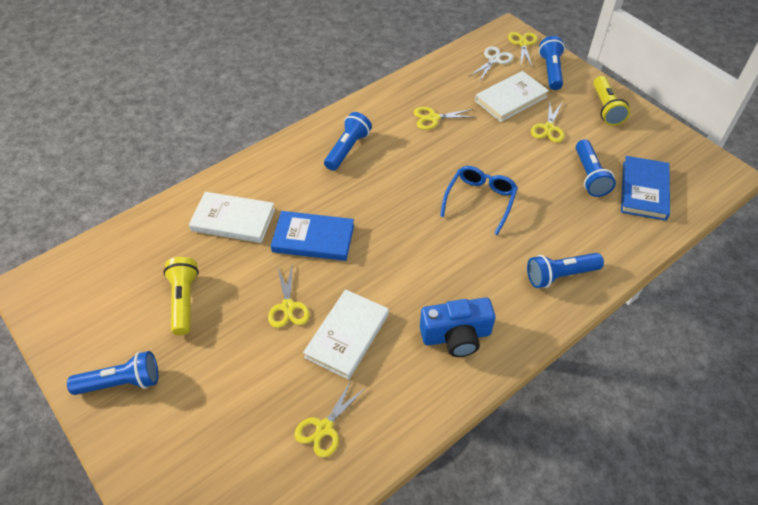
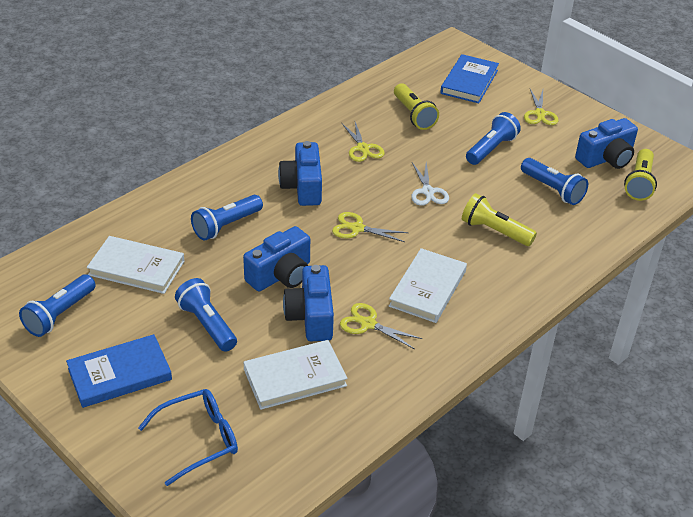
blue camera: 1 -> 4
yellow flashlight: 2 -> 3
yellow scissors: 5 -> 4

